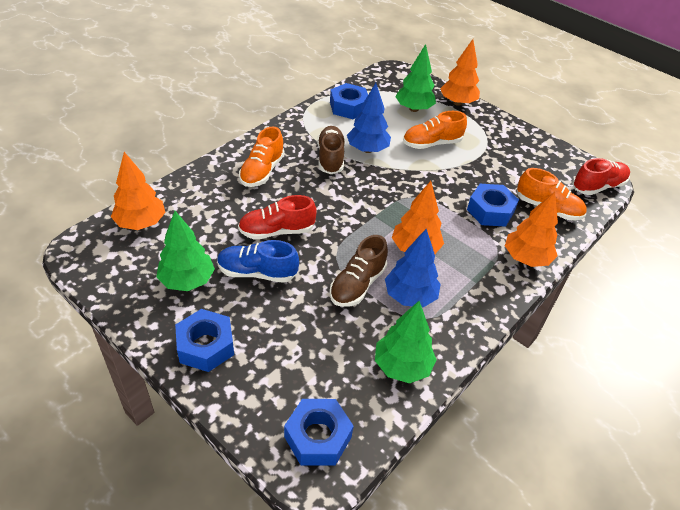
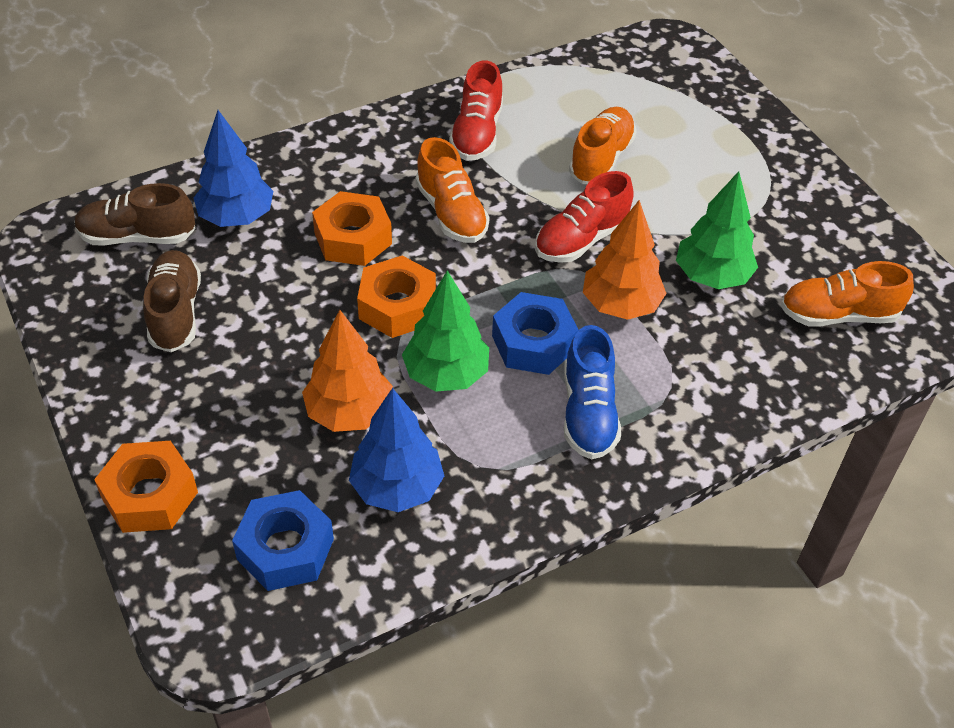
blue nut: 4 -> 2
green tree: 3 -> 2
orange nut: 0 -> 3
orange tree: 4 -> 2

